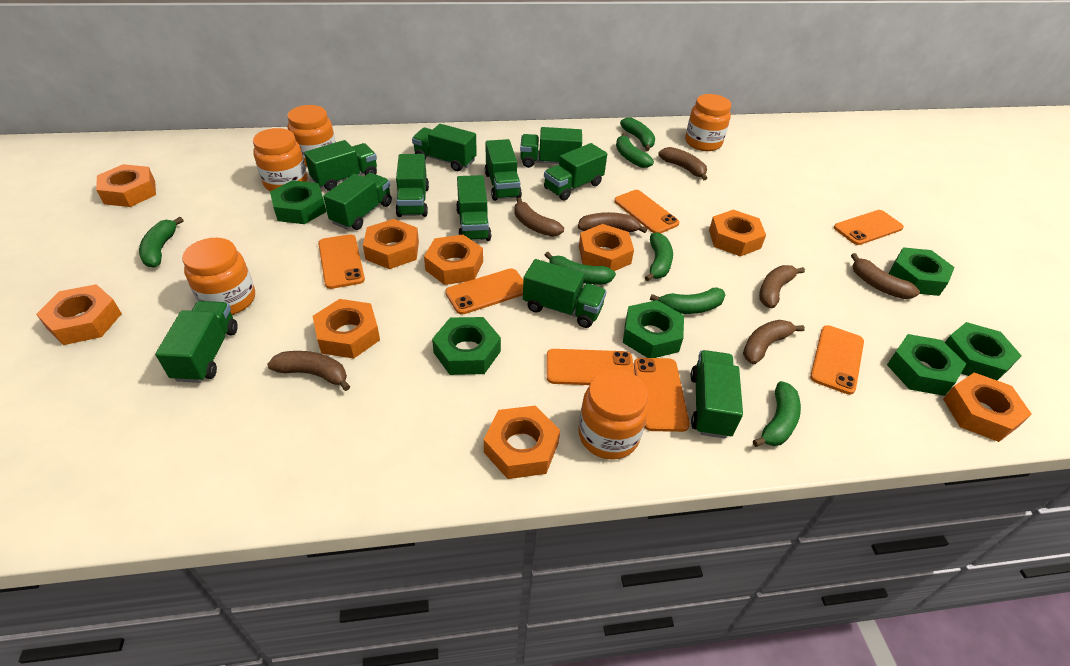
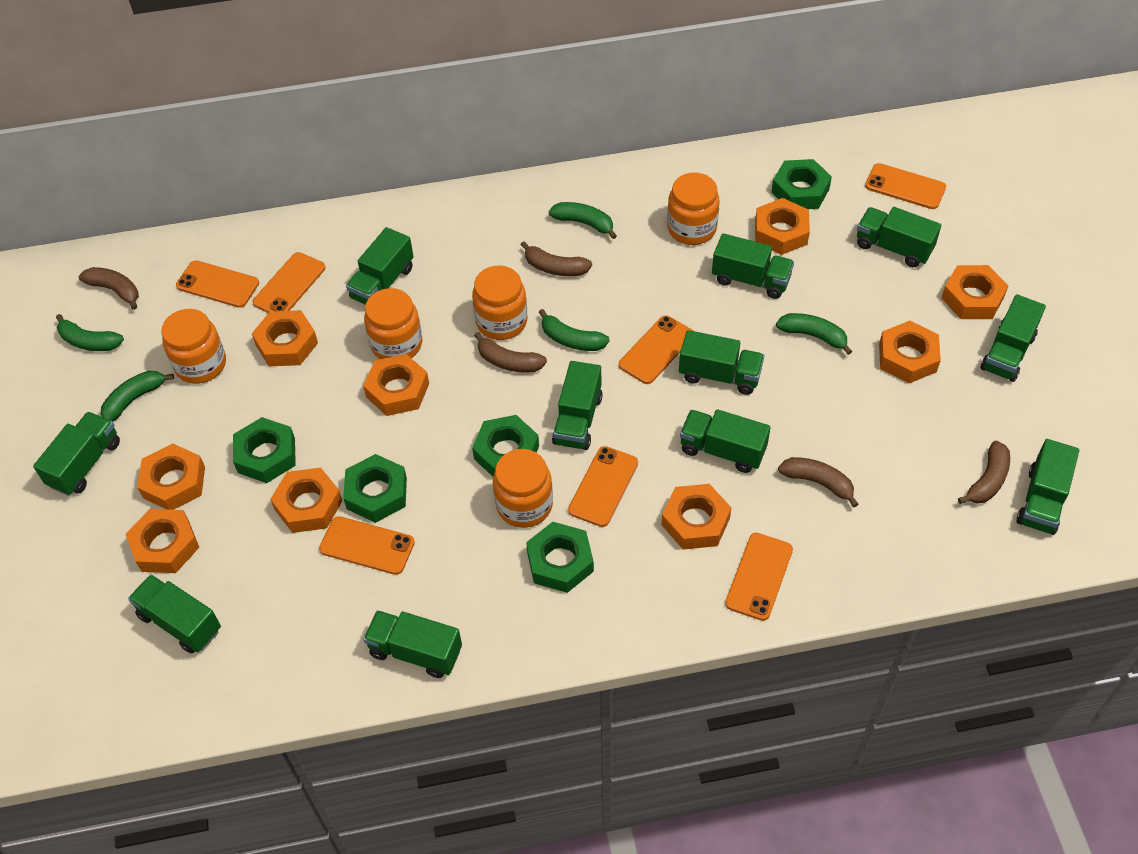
brown banana: 7 -> 5
green banana: 7 -> 5
green nut: 6 -> 5

